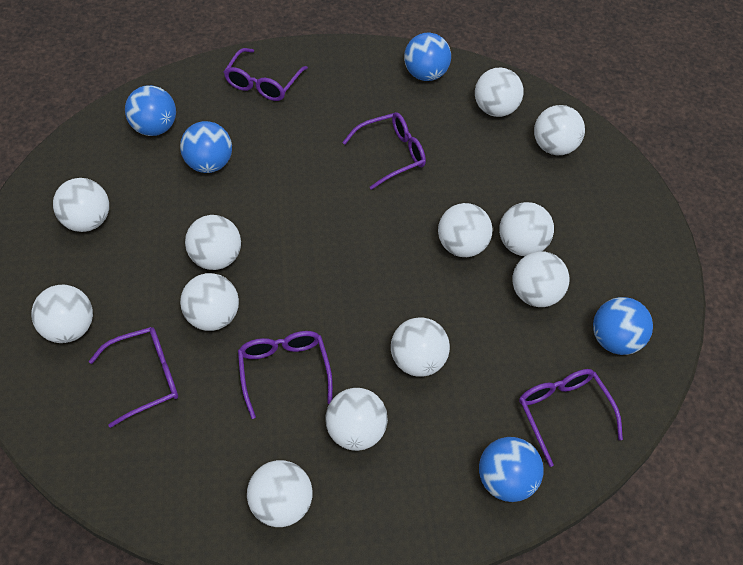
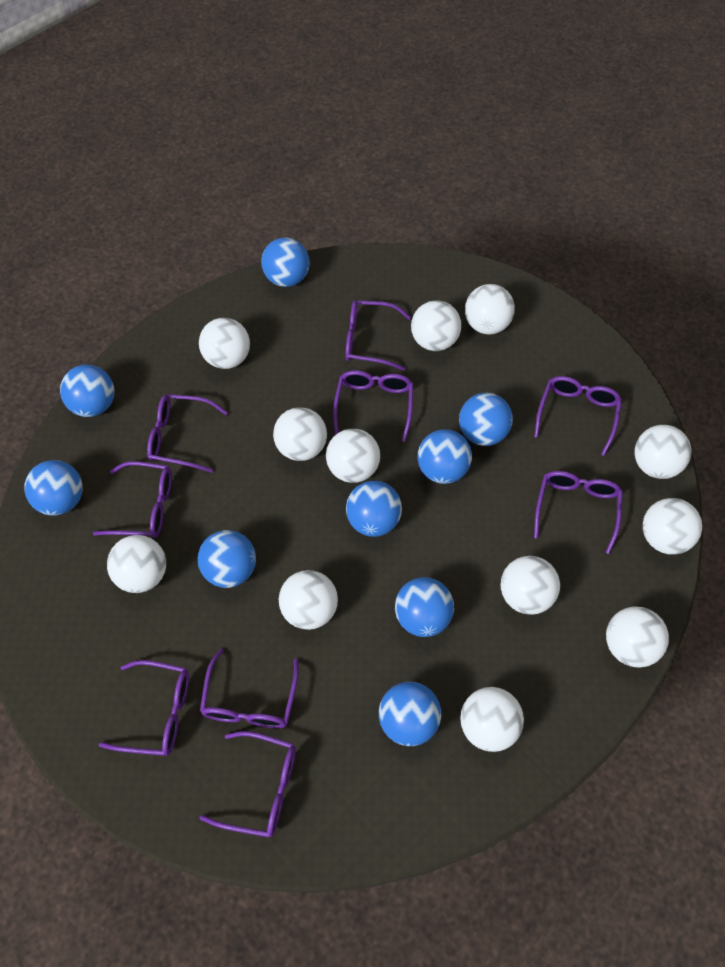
blue ball: 5 -> 9
purple glasses: 5 -> 9

